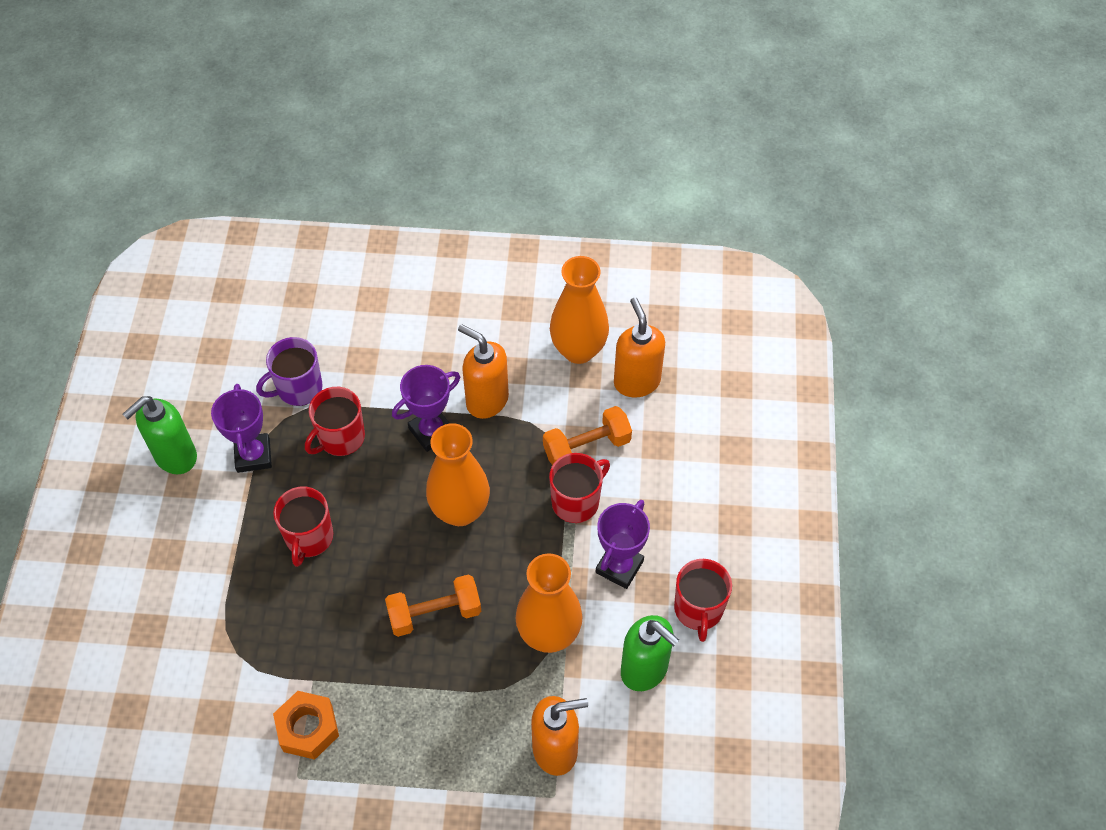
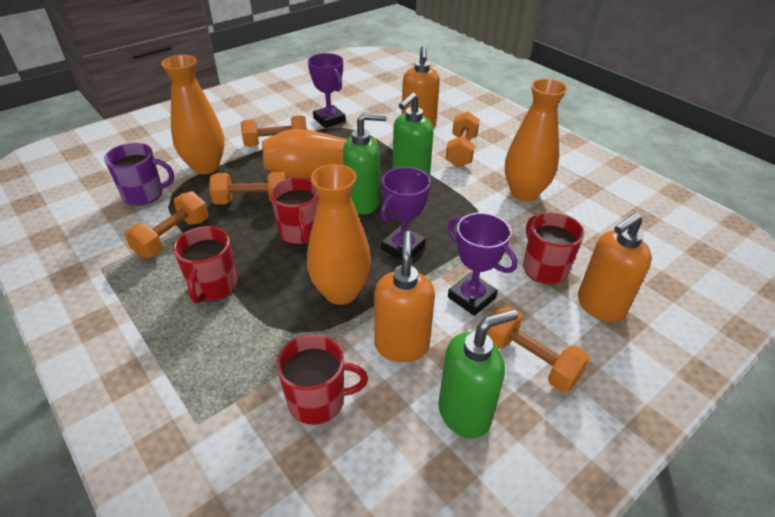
green soap dispenser: 2 -> 3
orange dumbbell: 2 -> 5
orange nut: 1 -> 0
orange vase: 3 -> 4

